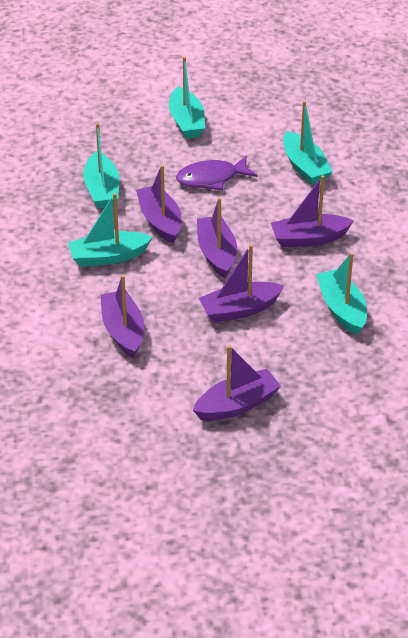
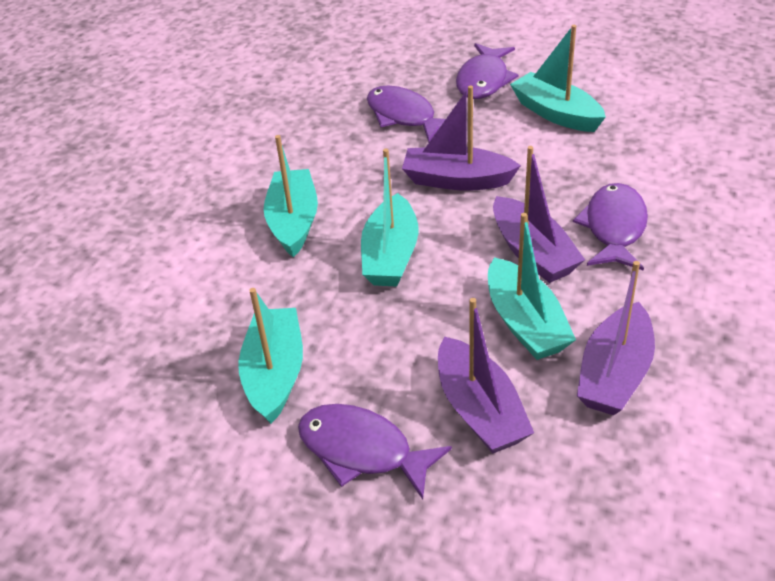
purple boat: 6 -> 4
purple fish: 1 -> 4

